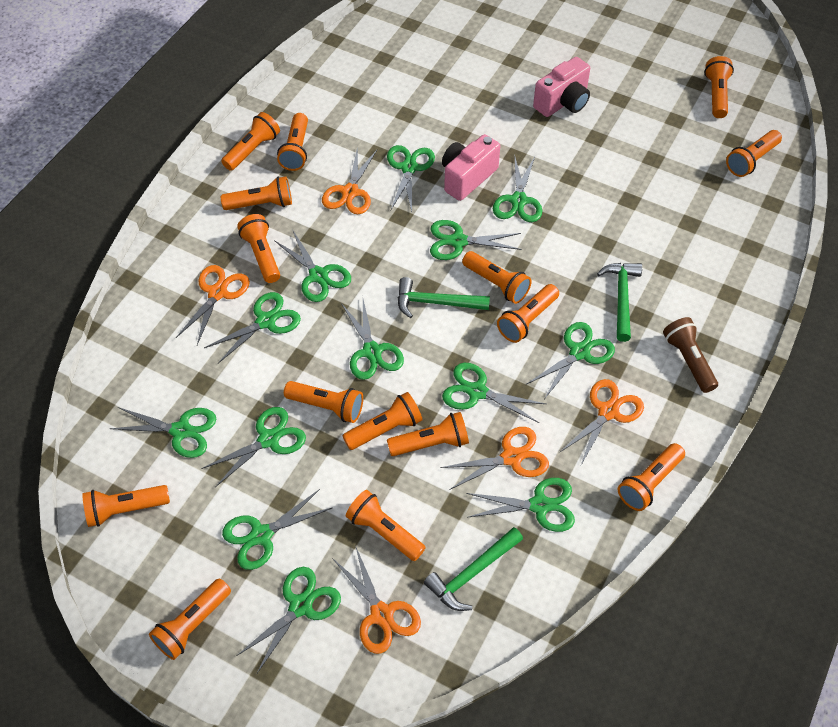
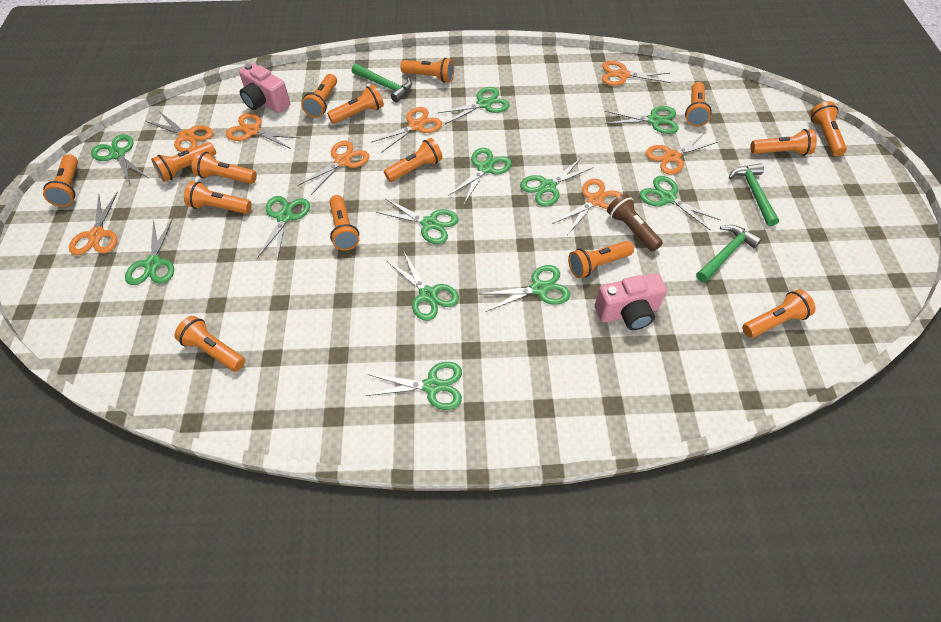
green scissors: 13 -> 12
orange scissors: 5 -> 8

